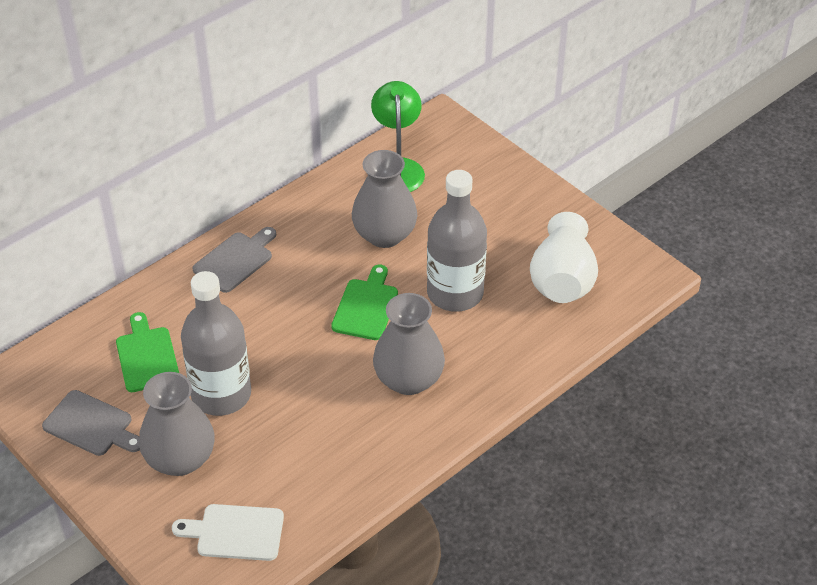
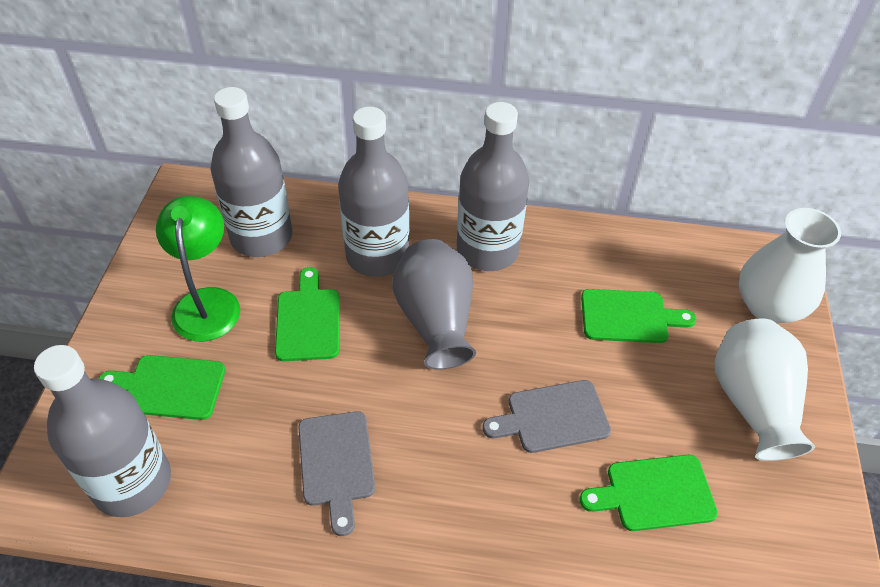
green cutting board: 2 -> 4
grey bottle: 2 -> 4
grey vase: 3 -> 1
white cutting board: 1 -> 0
white vase: 1 -> 2

